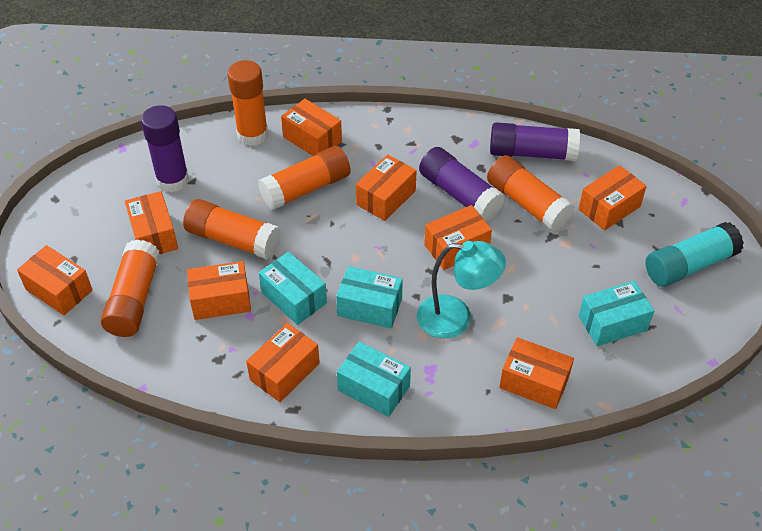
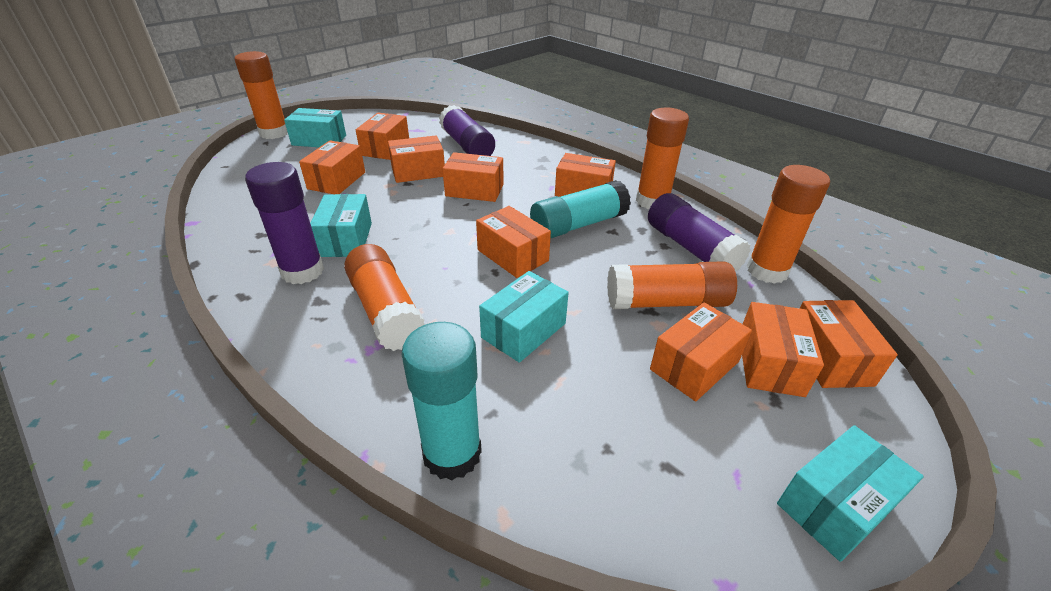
turquoise glue stick: 1 -> 2
turquoise lamp: 1 -> 0

